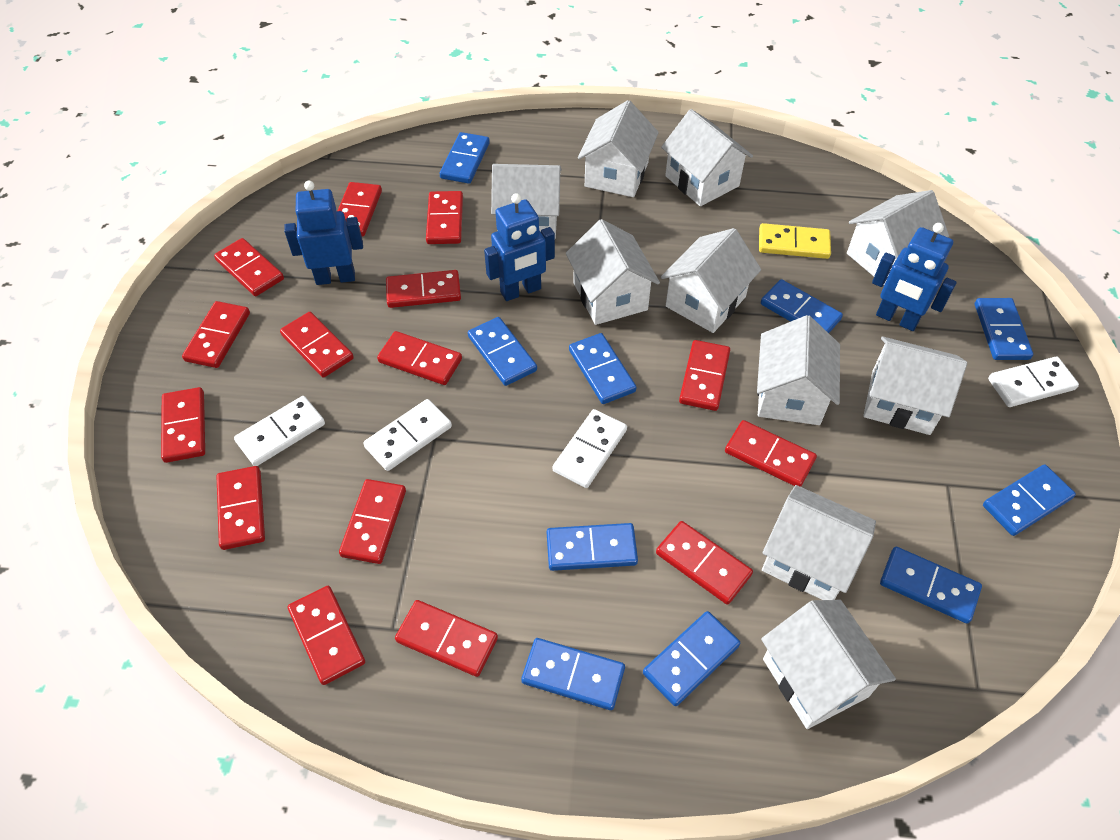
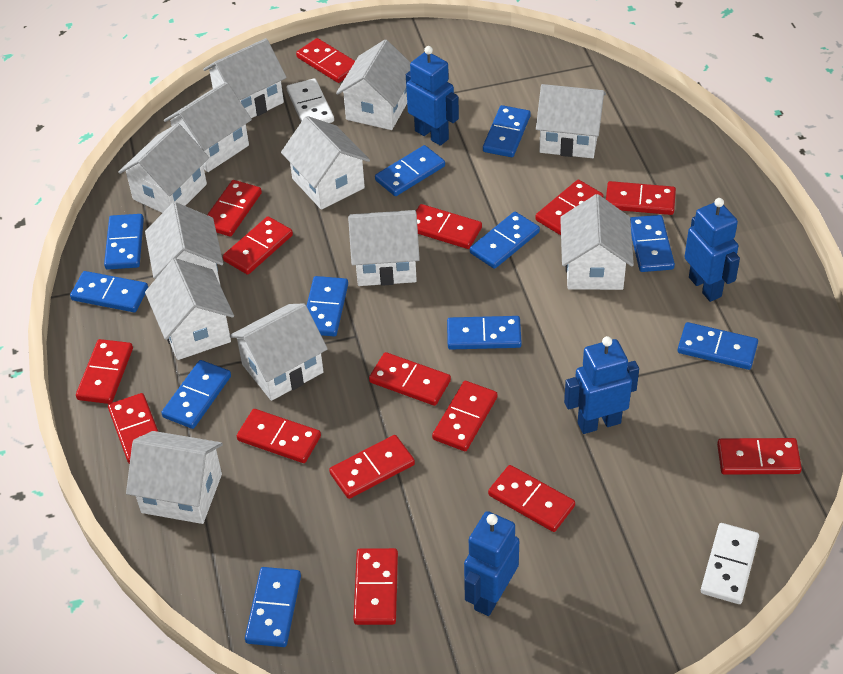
blue domino: 10 -> 11
blue robot: 3 -> 4
white domino: 4 -> 2
white house: 10 -> 12
yellow domino: 1 -> 0

